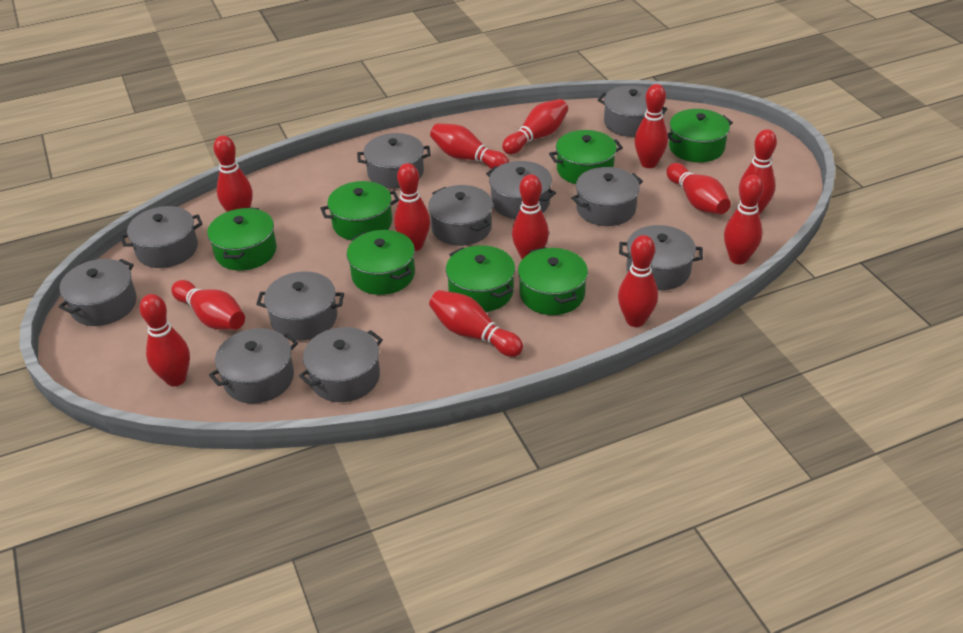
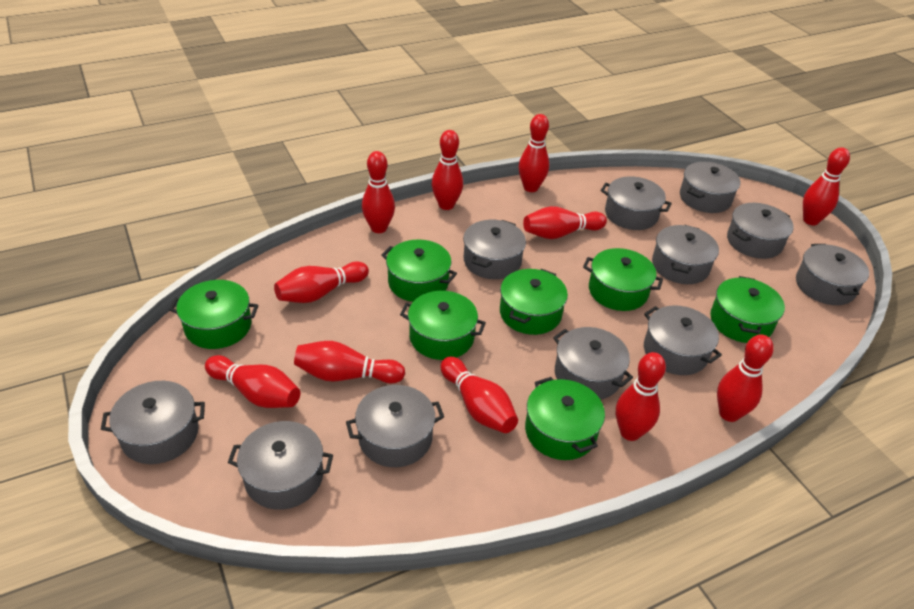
red bowling pin: 13 -> 11

